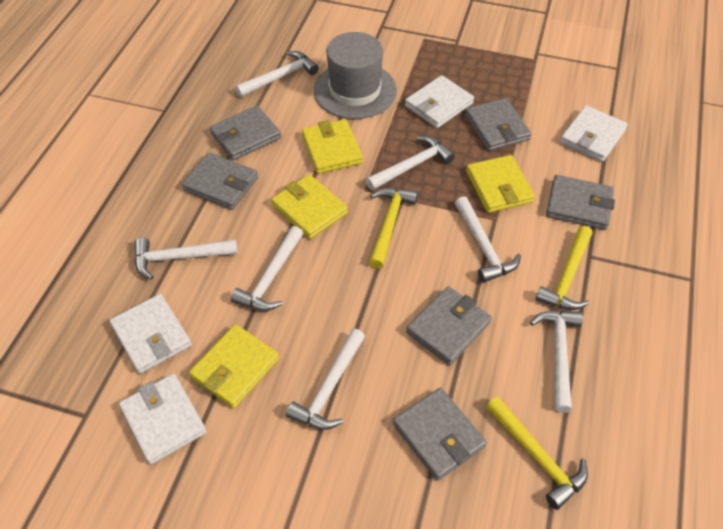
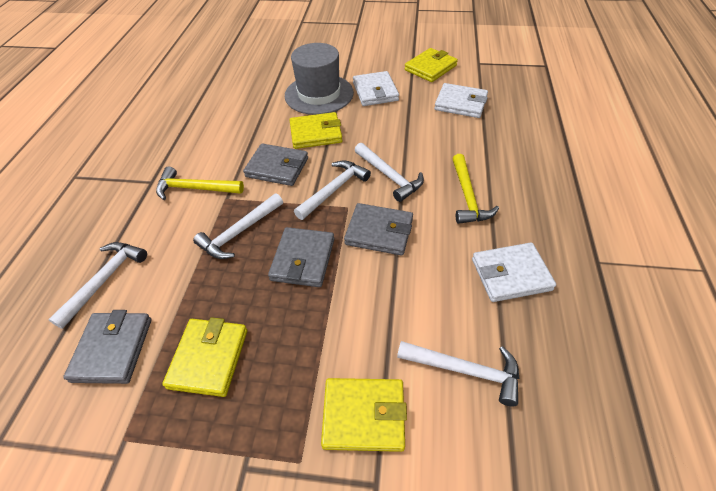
grey wallet: 6 -> 4
white hammer: 7 -> 5
white wallet: 4 -> 3
yellow hammer: 3 -> 2

